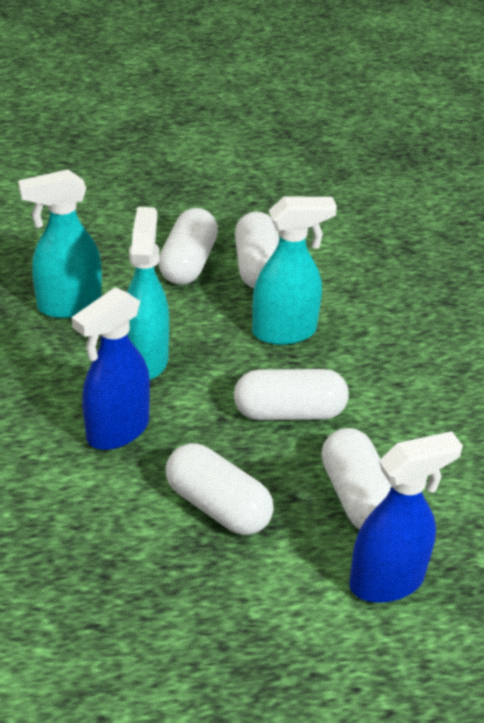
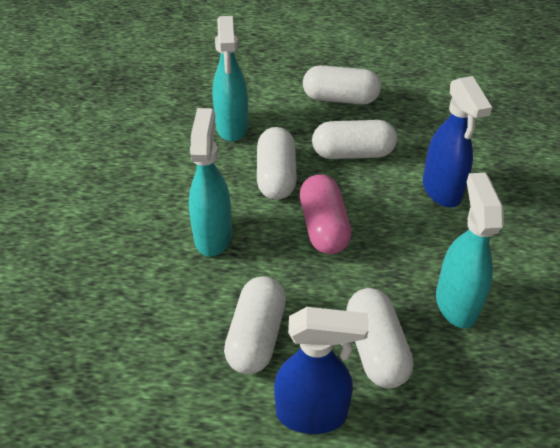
pink capsule: 0 -> 1

